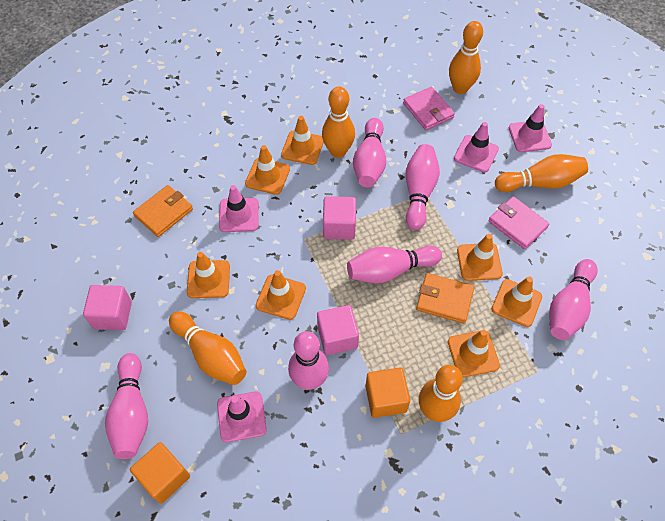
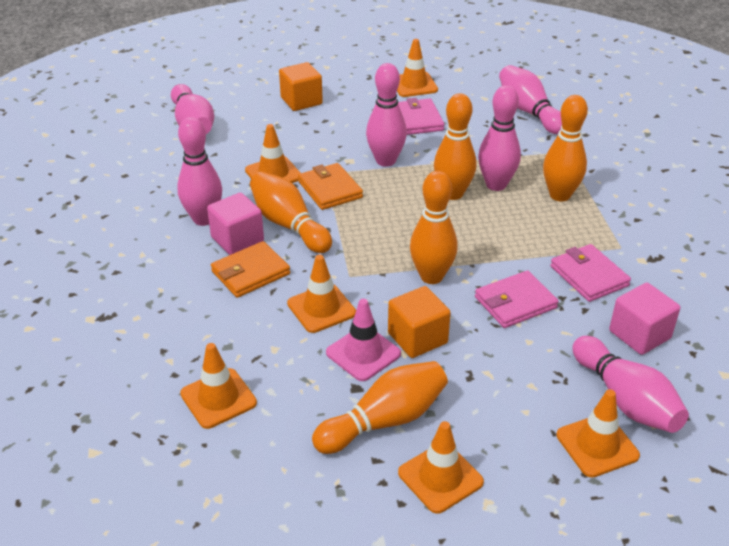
orange traffic cone: 7 -> 6
pink cube: 3 -> 2
pink traffic cone: 4 -> 1
pink wallet: 2 -> 3

